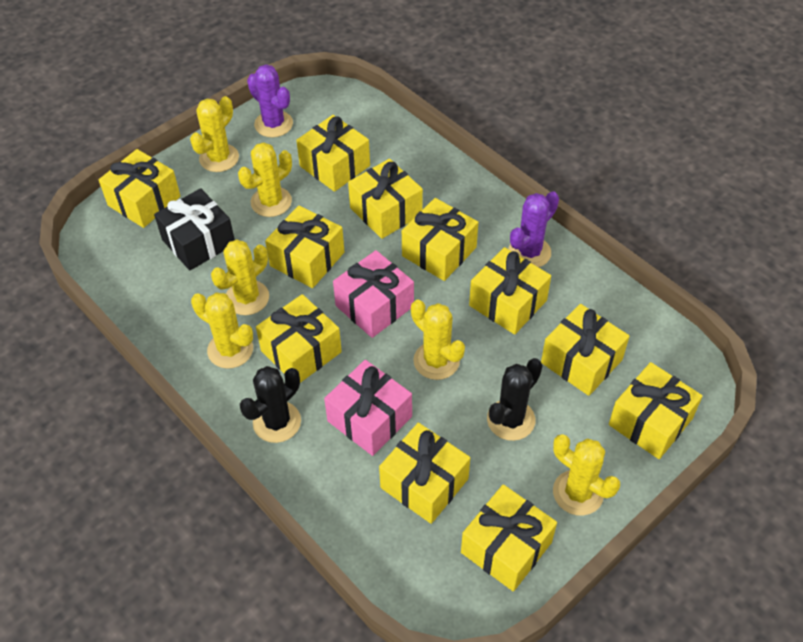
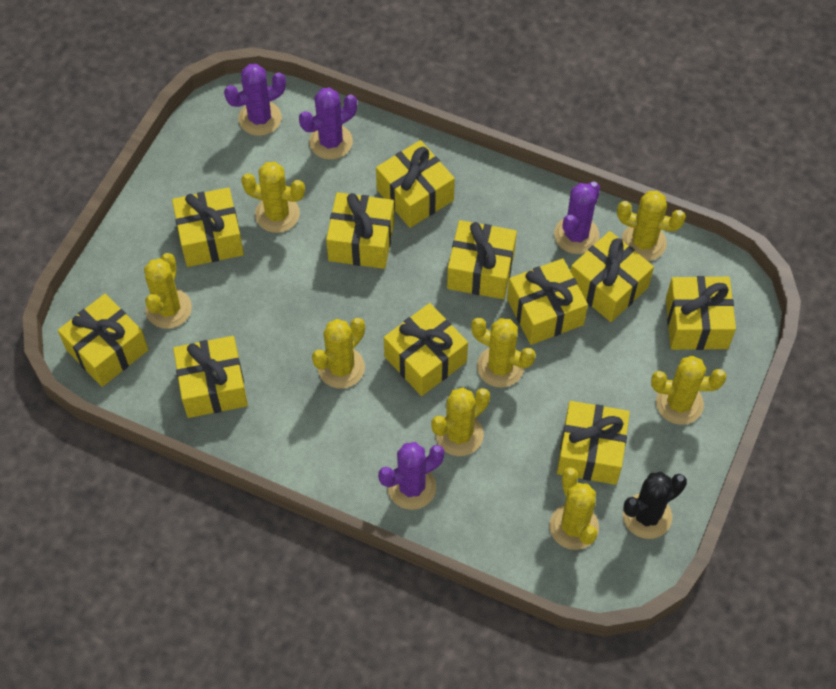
black cactus: 2 -> 1
black gift: 1 -> 0
pink gift: 2 -> 0
purple cactus: 2 -> 4
yellow cactus: 6 -> 8

